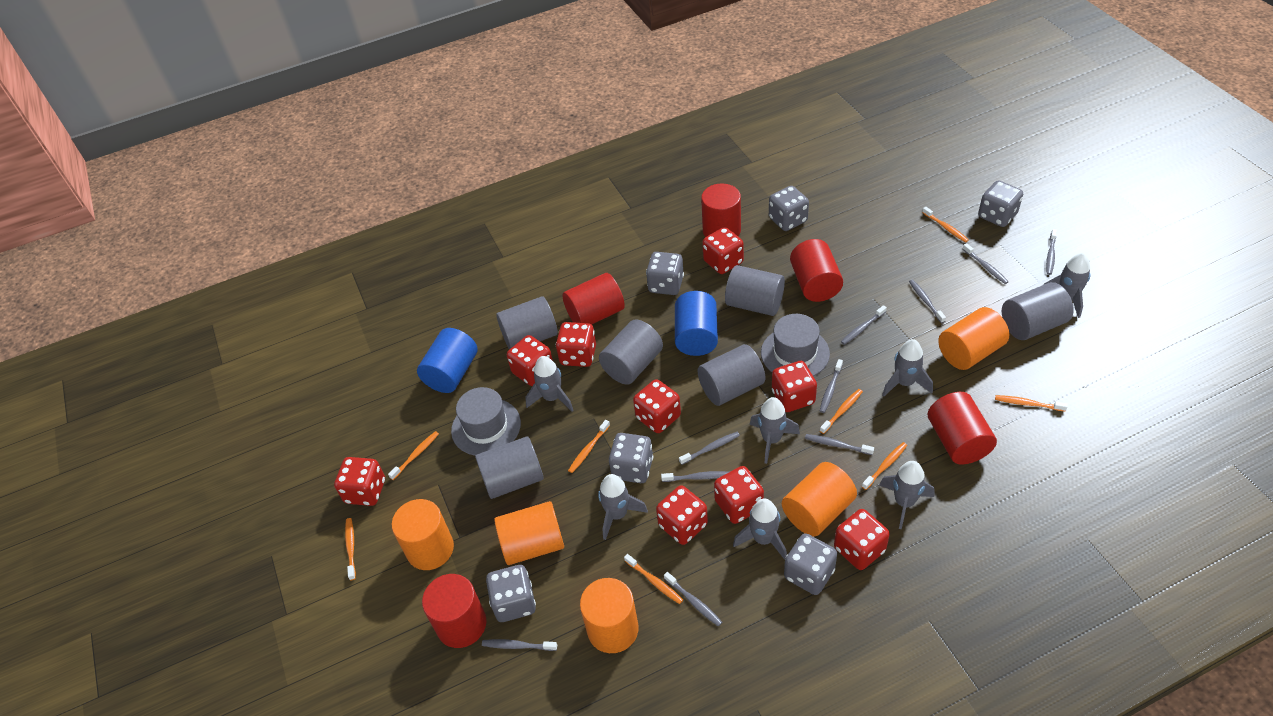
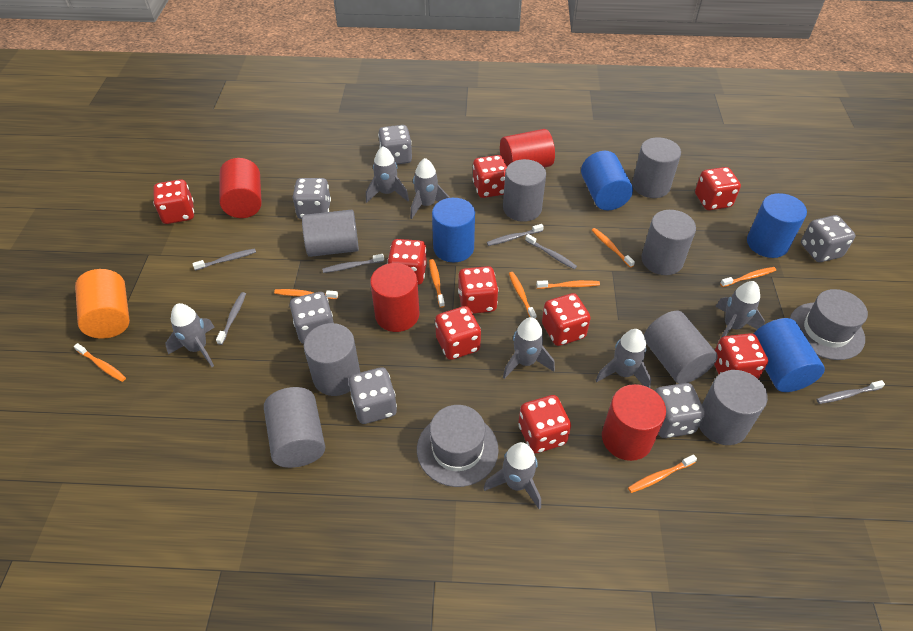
blue cylinder: 2 -> 4
grey cylinder: 6 -> 8
grey toothbrush: 10 -> 6
orange cylinder: 5 -> 1
red cylinder: 5 -> 4

